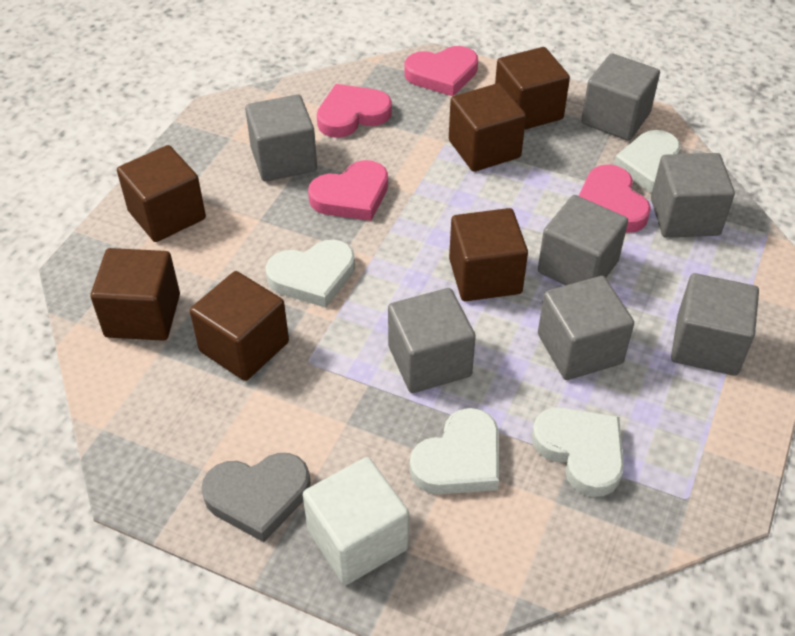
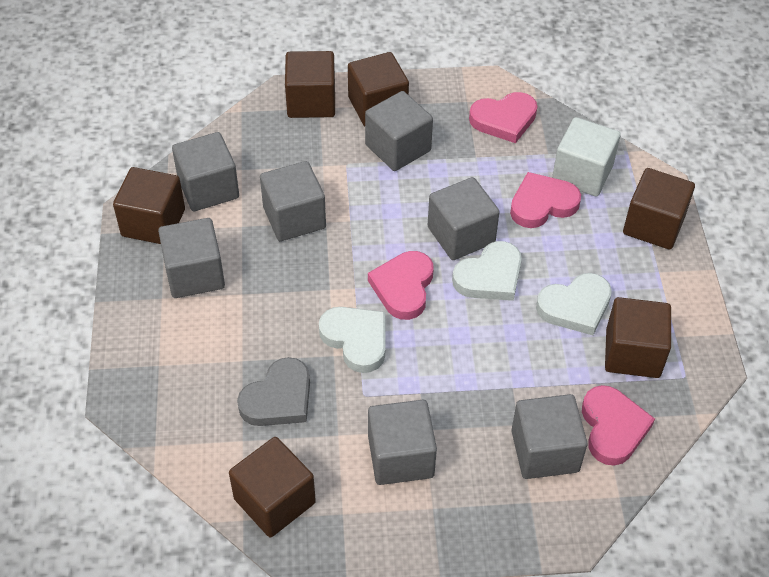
white heart: 4 -> 3

